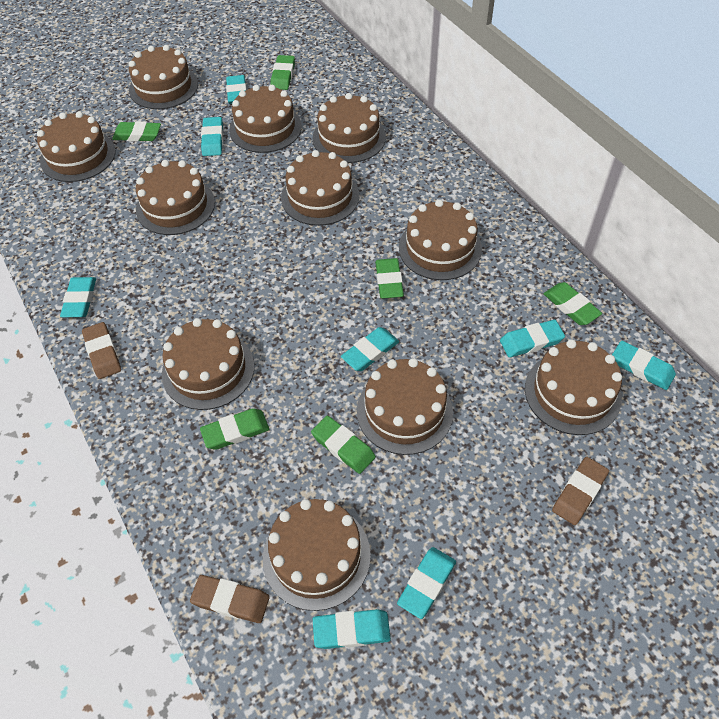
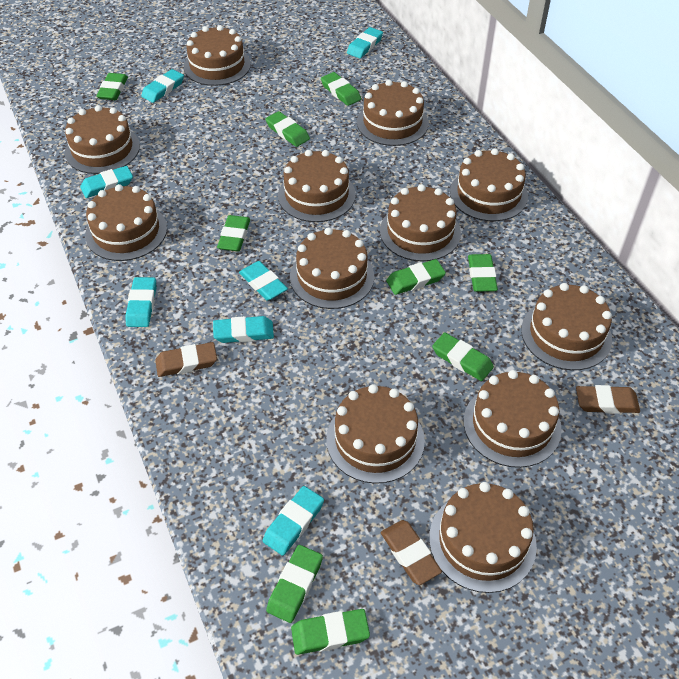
brown cake: 11 -> 12
green eraser: 6 -> 9
turquoise eraser: 8 -> 7

